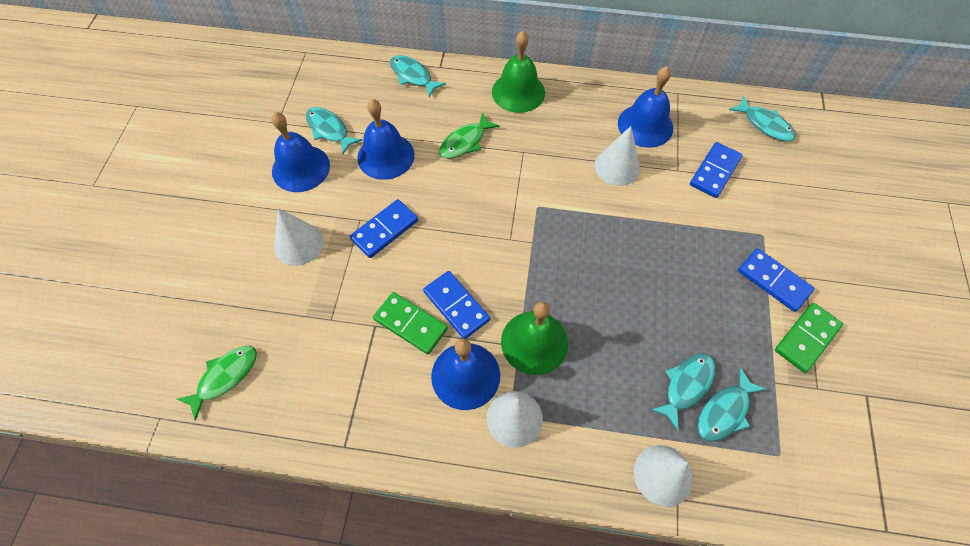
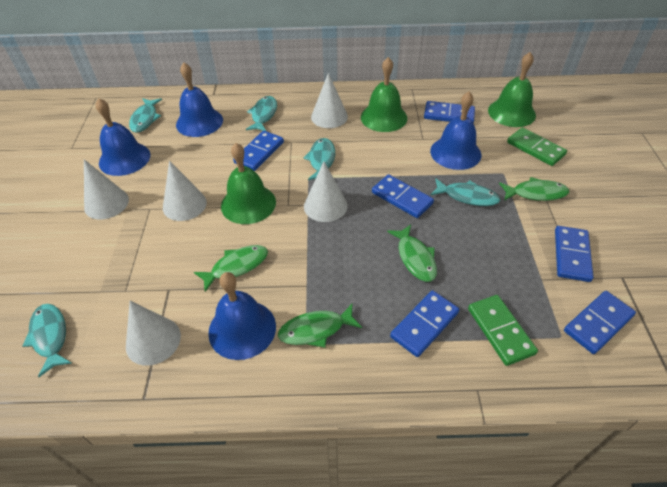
blue domino: 4 -> 6
green bell: 2 -> 3
green fish: 2 -> 4
white cone: 4 -> 5

